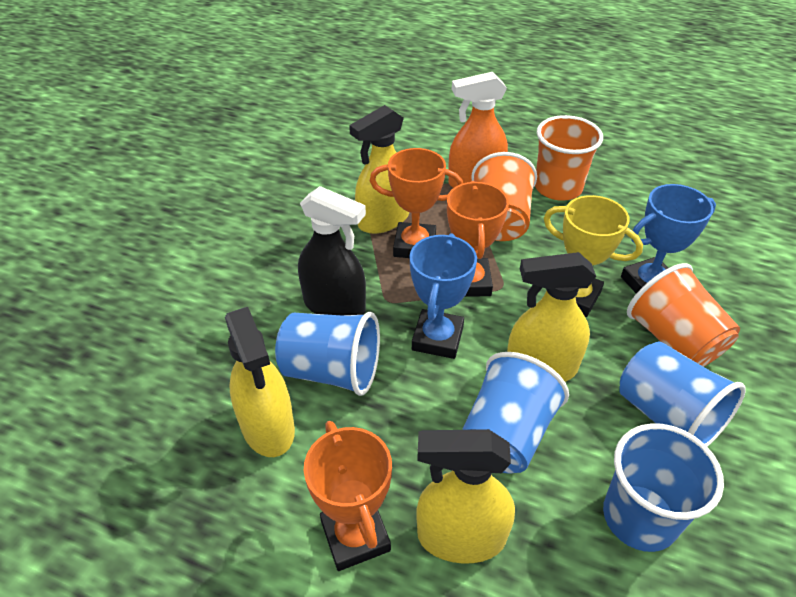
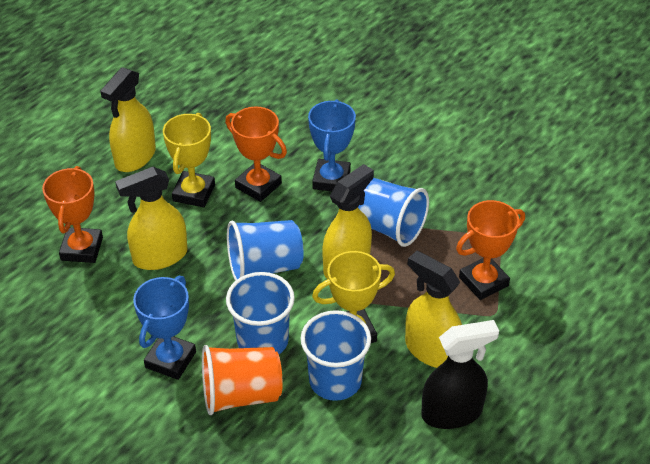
orange cup: 3 -> 1
orange spray bottle: 1 -> 0
yellow trophy: 1 -> 2

